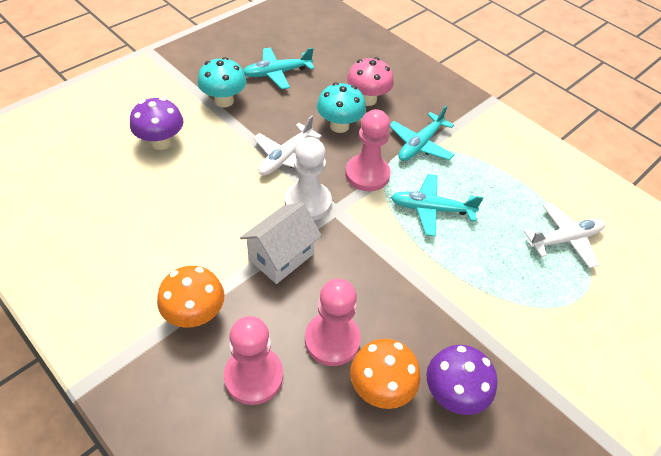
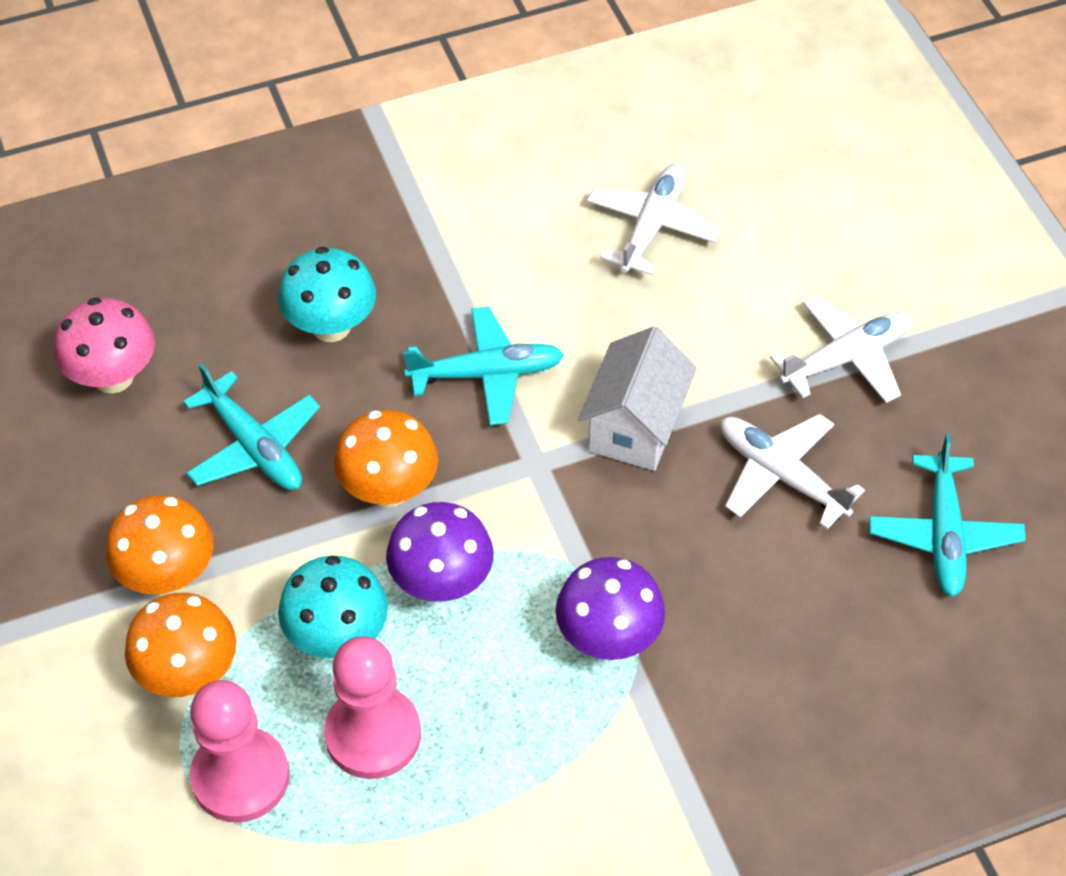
orange mushroom: 2 -> 3
pink pawn: 3 -> 2
white pawn: 1 -> 0
white plane: 2 -> 3

